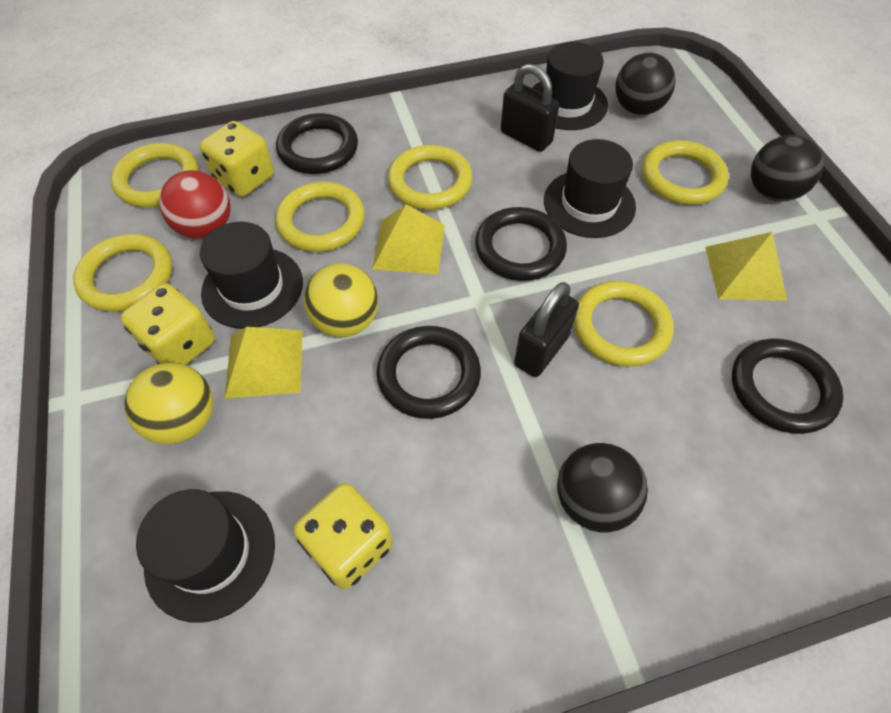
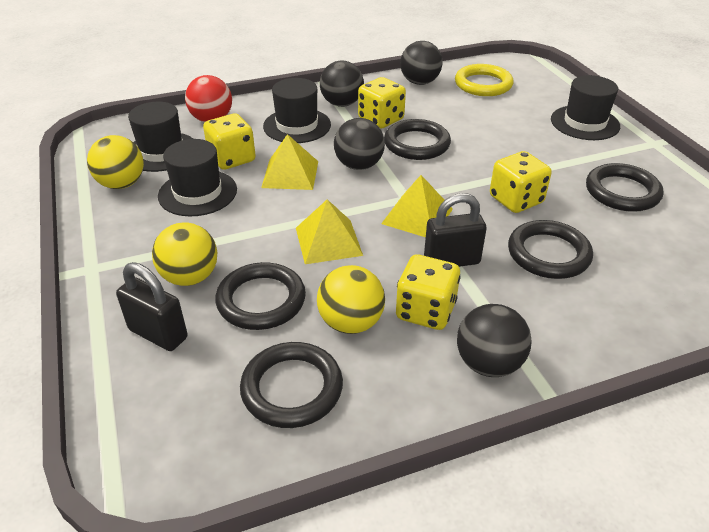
black ball: 3 -> 4
black ring: 4 -> 5
yellow ball: 2 -> 3
yellow dice: 3 -> 4
yellow ring: 6 -> 1

